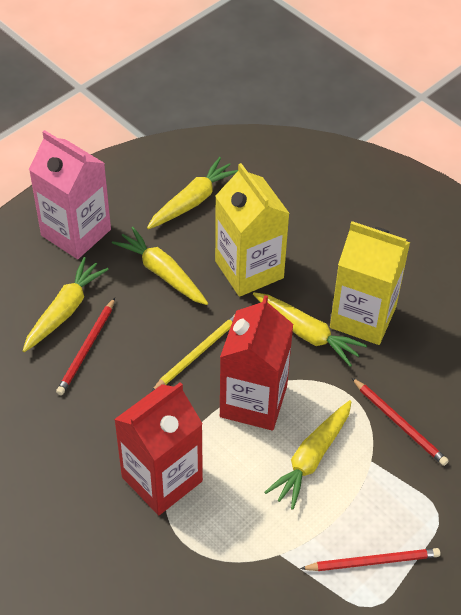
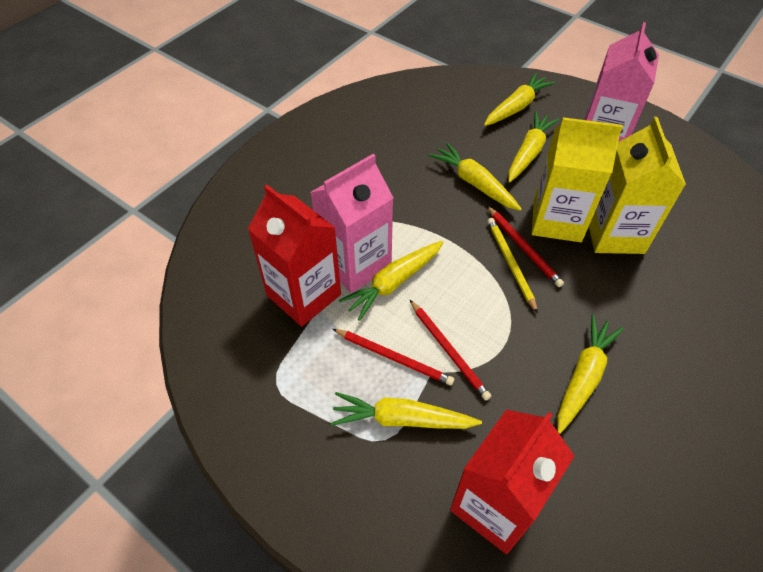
pink carton: 1 -> 2
yellow carrot: 5 -> 6

